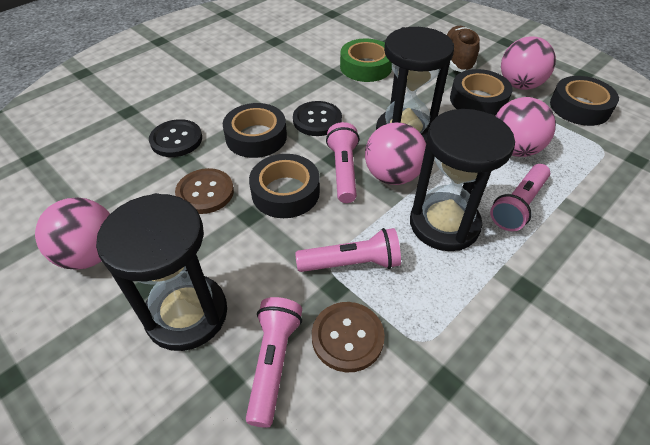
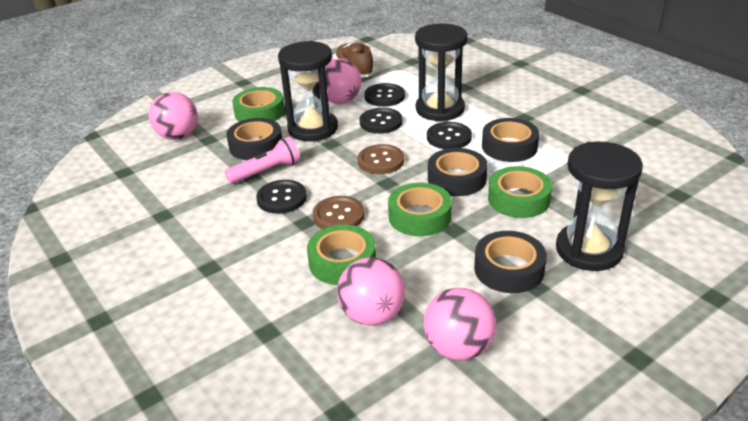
black button: 2 -> 4
green tape: 1 -> 4
pink flashlight: 4 -> 1

